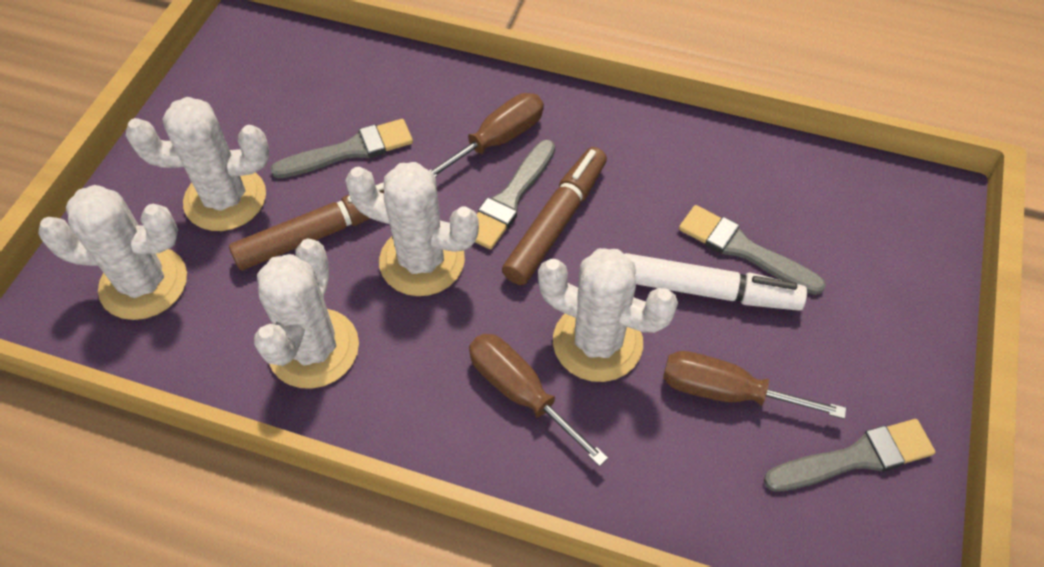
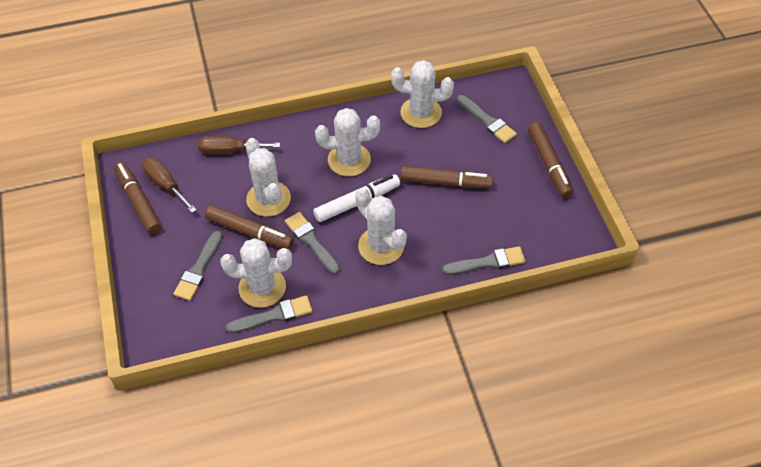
brown marker: 2 -> 4
brown screwdriver: 3 -> 2
grey brush: 4 -> 5

